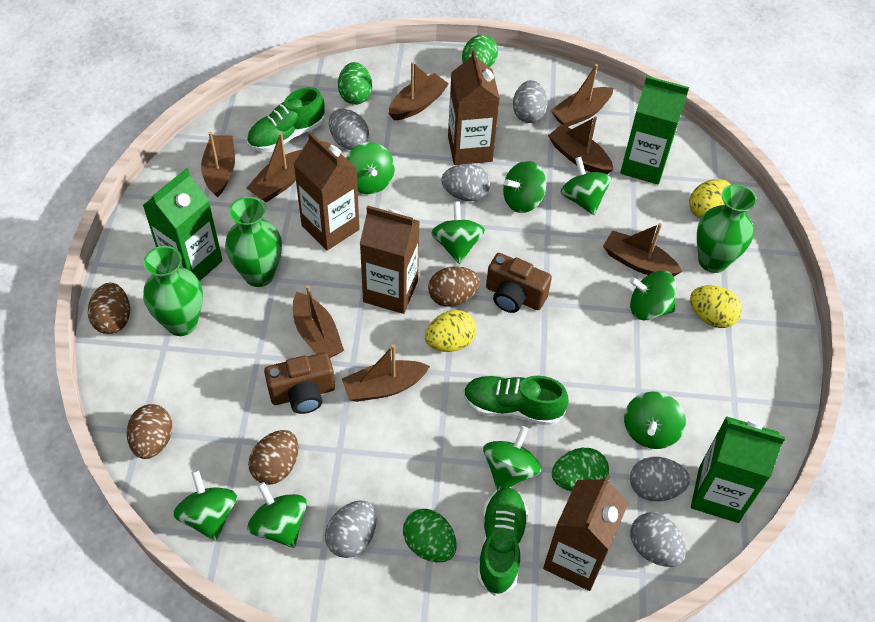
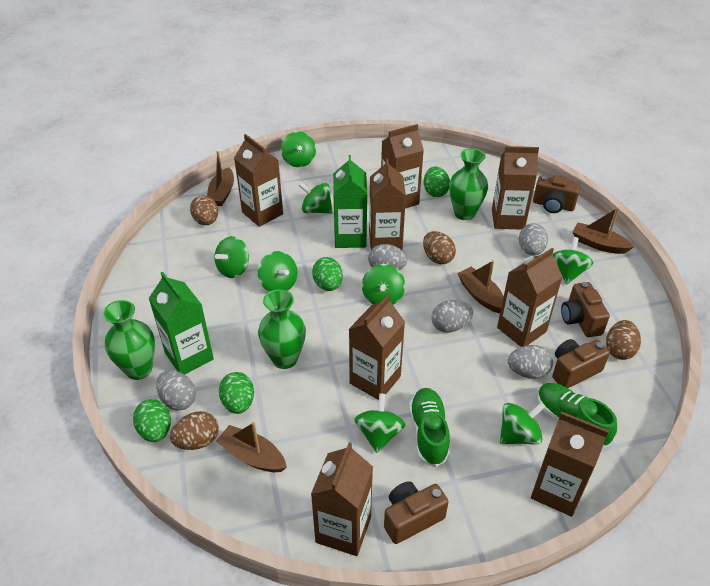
brown boat: 8 -> 4
brown camera: 2 -> 4
brown carton: 4 -> 8
green carton: 3 -> 2
green shoe: 3 -> 2
green spinning top: 9 -> 8
grey egg: 6 -> 5
yellow egg: 3 -> 0

